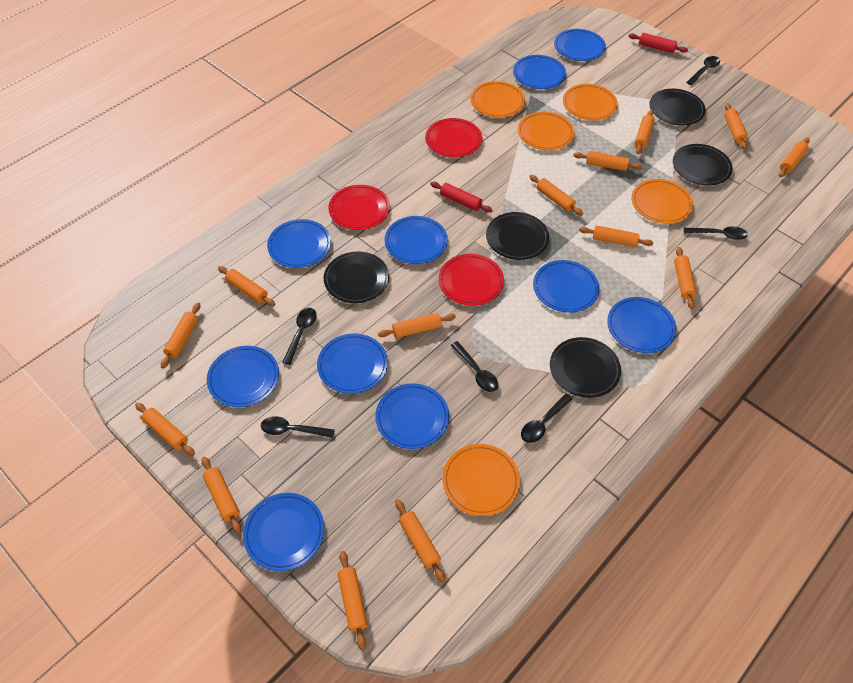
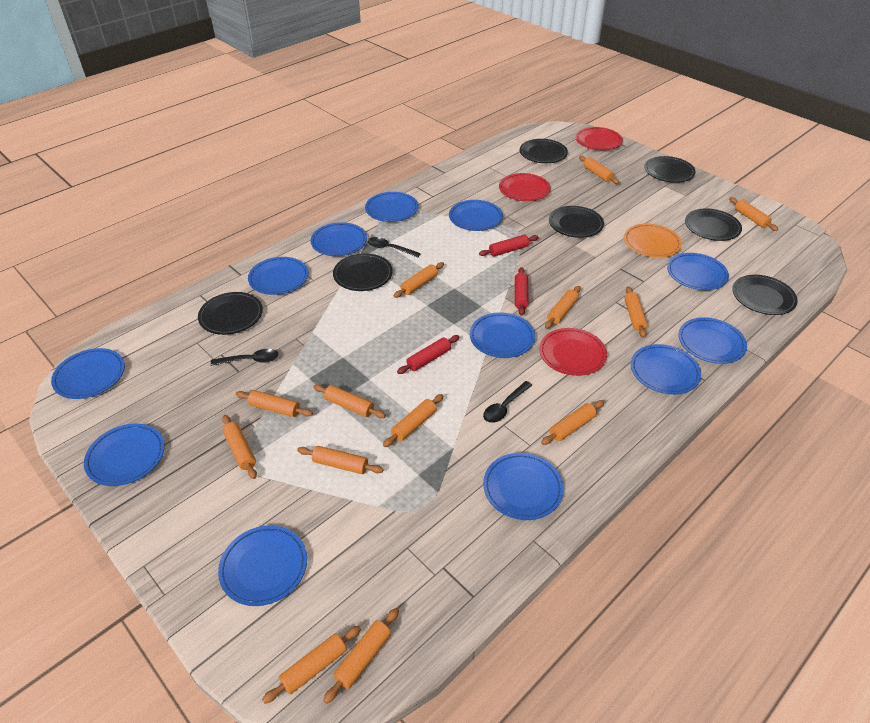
black plate: 5 -> 7
black spoon: 6 -> 3
blue plate: 10 -> 12
orange plate: 5 -> 1
orange rolling pin: 14 -> 13
red rolling pin: 2 -> 3

